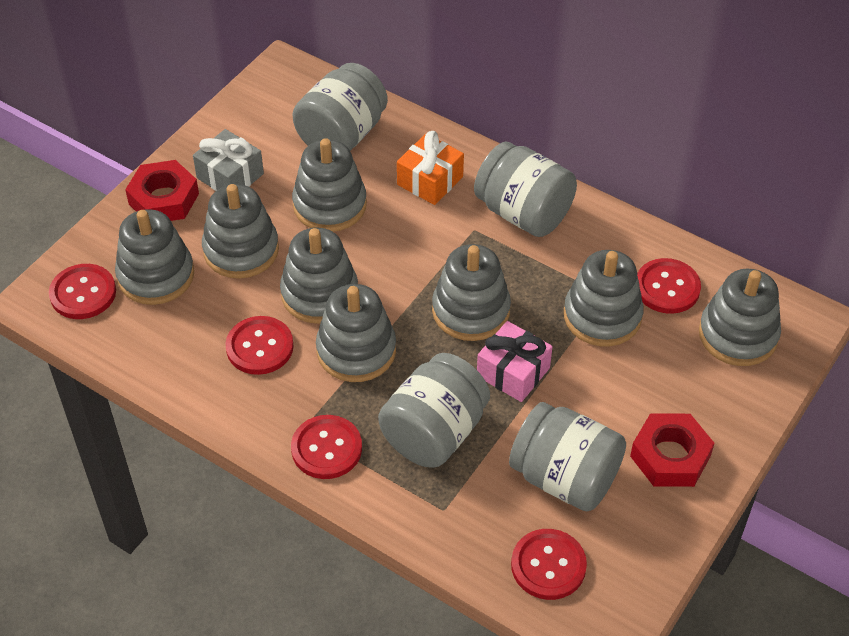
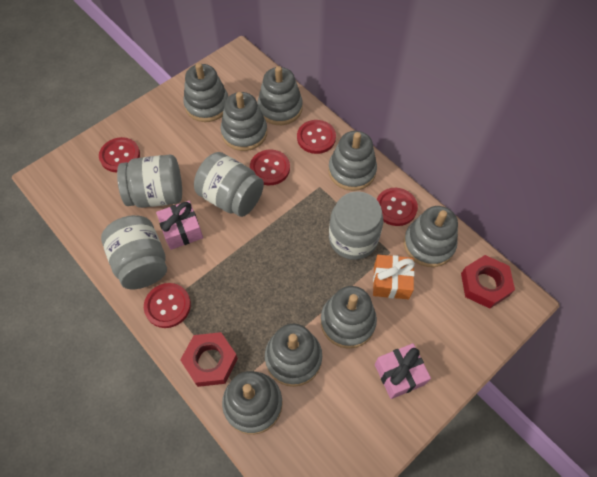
grey gift: 1 -> 0
pink gift: 1 -> 2

